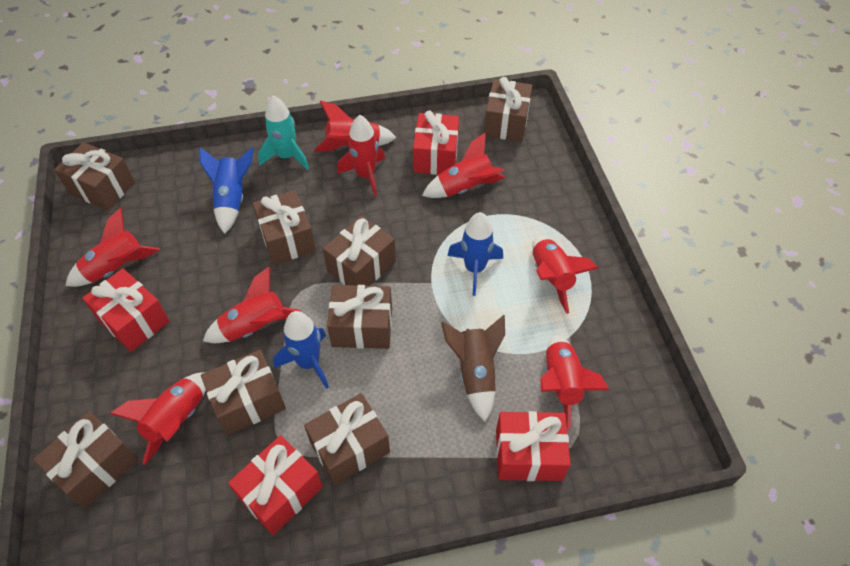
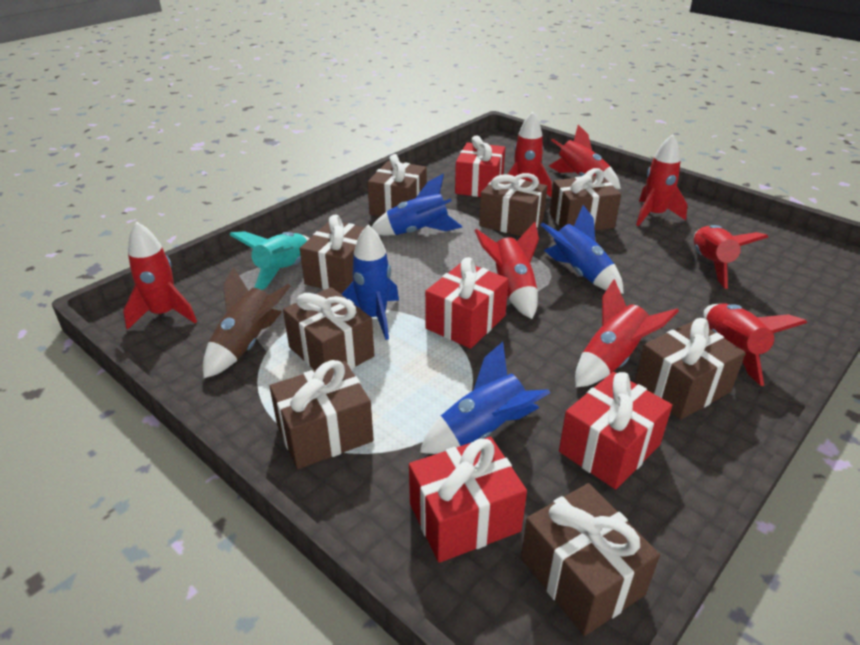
blue rocket: 3 -> 4

